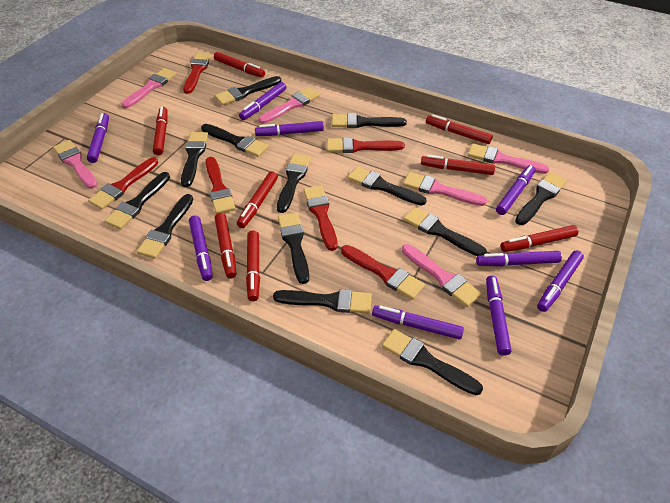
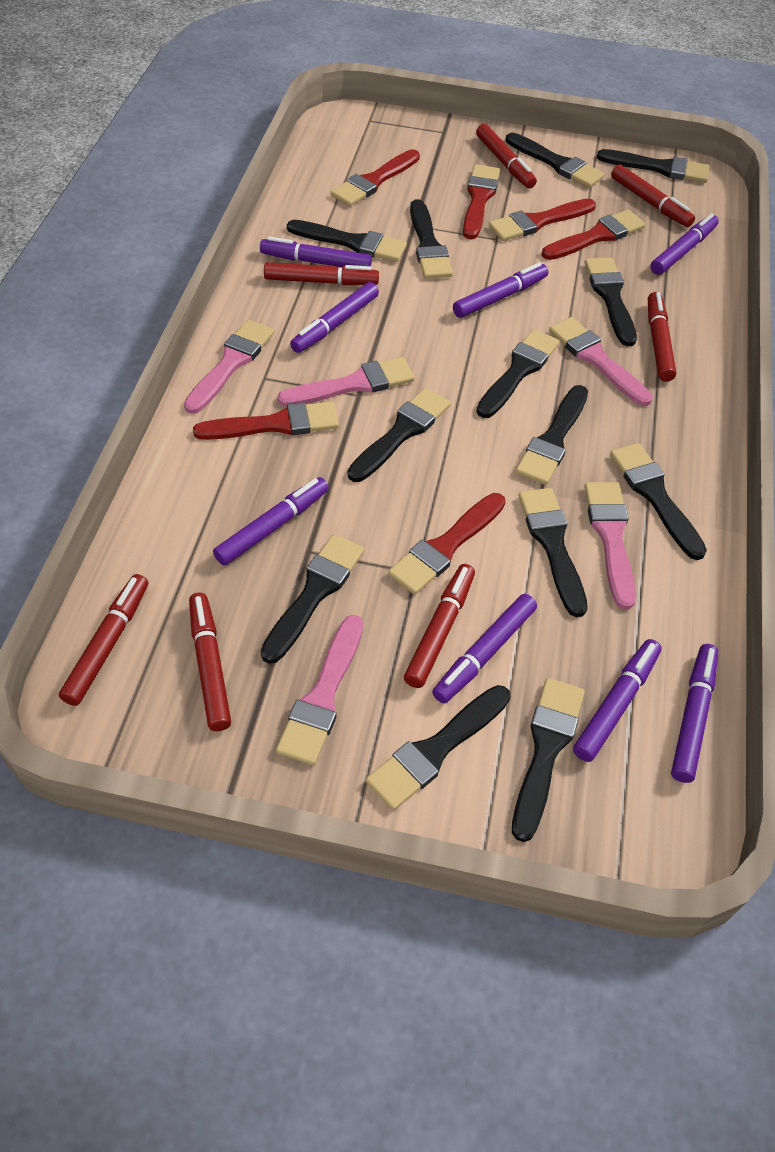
pink brush: 6 -> 5
purple marker: 9 -> 8
red marker: 8 -> 7

